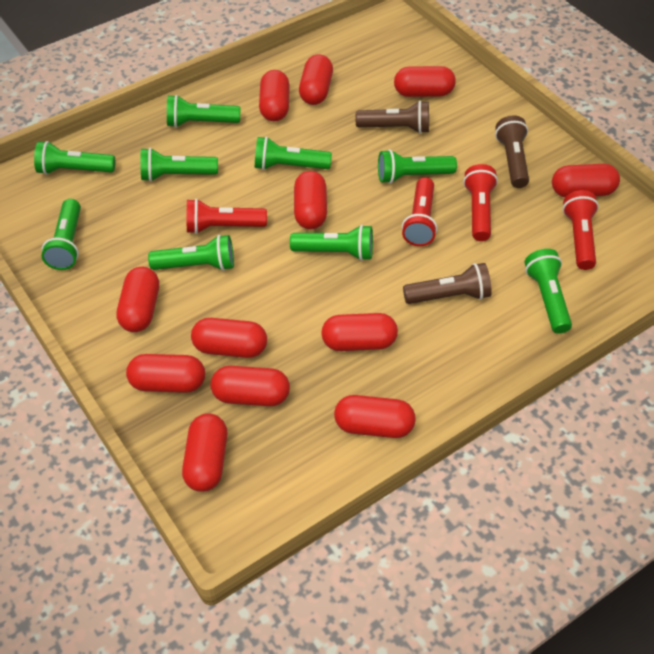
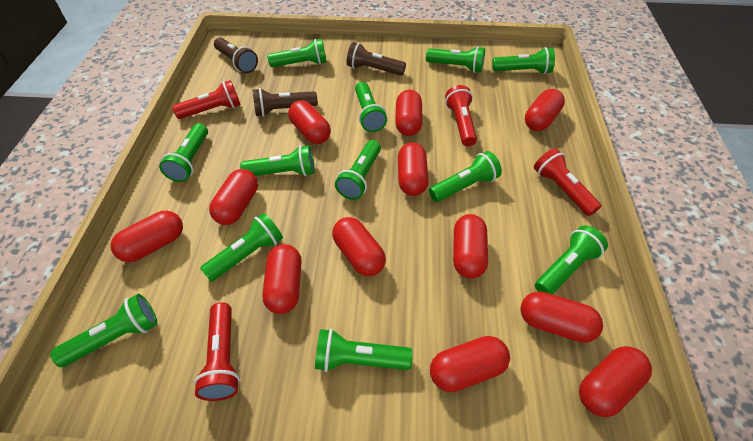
green flashlight: 9 -> 12

